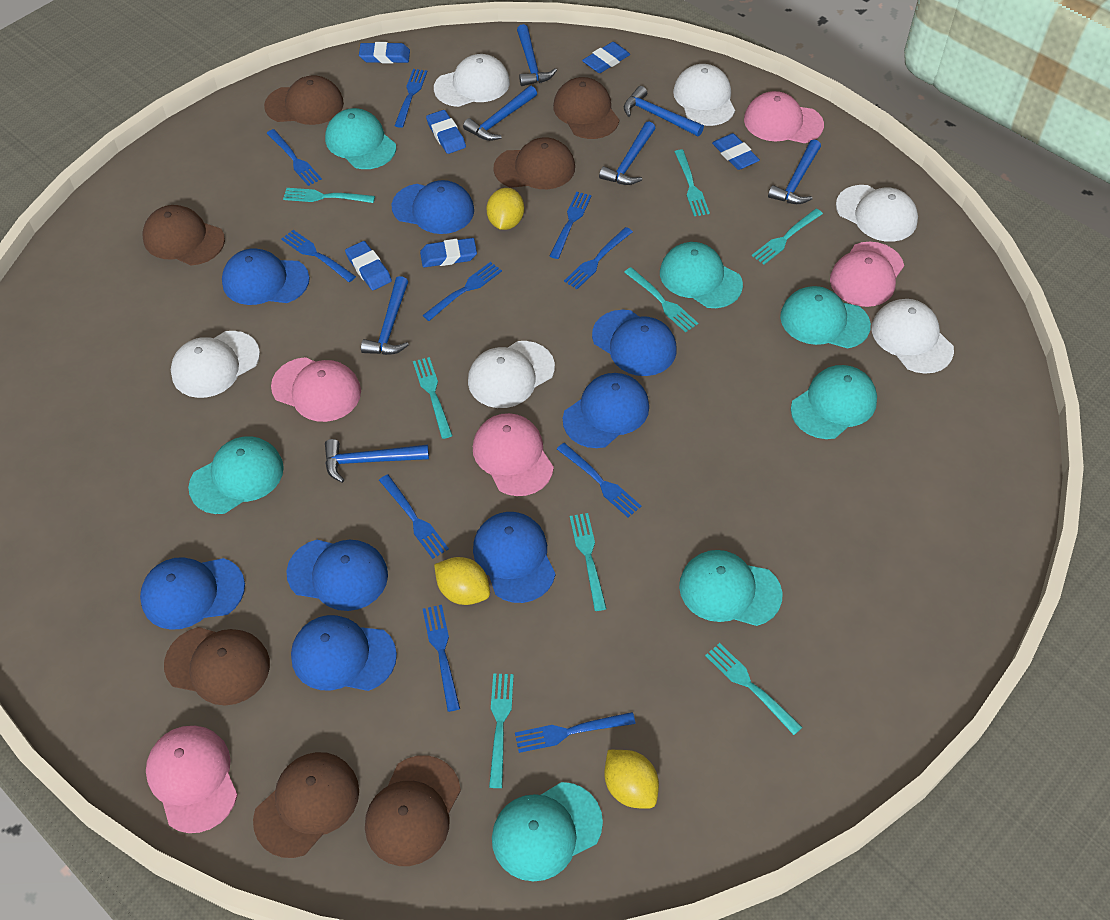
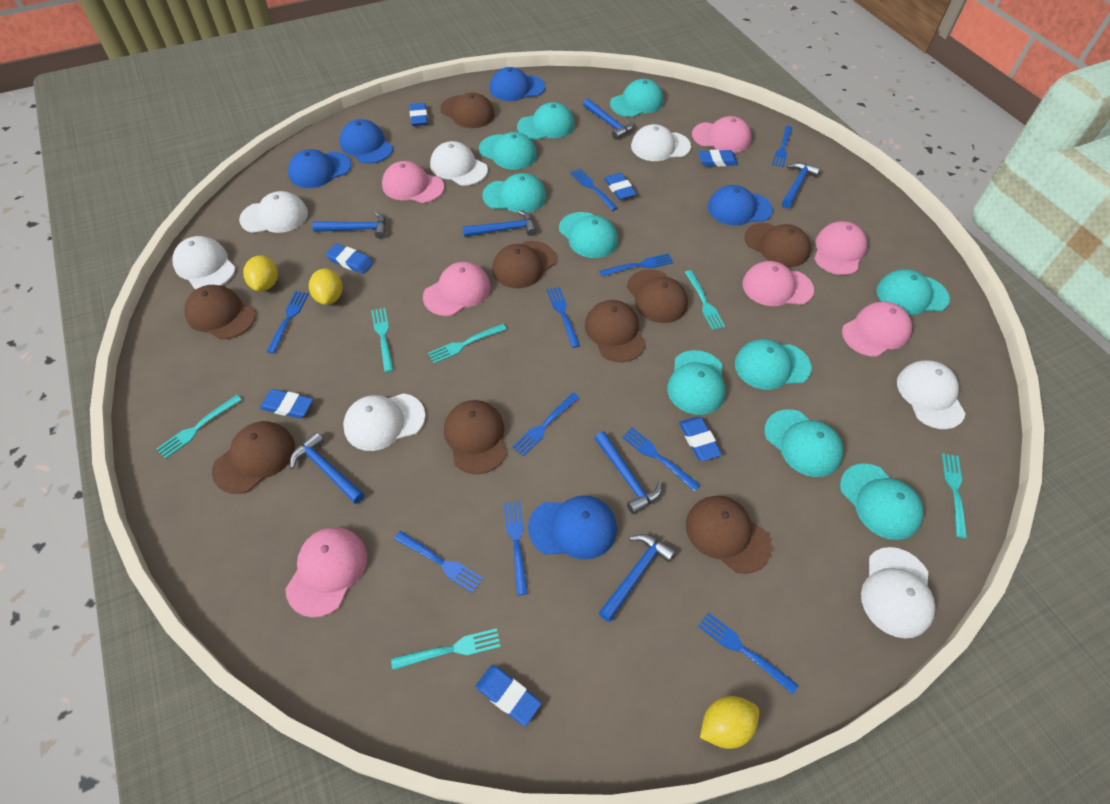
blue cap: 8 -> 5
blue eraser: 6 -> 7
brown cap: 7 -> 9
pink cap: 5 -> 7
turquoise cap: 7 -> 10
turquoise fork: 8 -> 6
white cap: 6 -> 7

